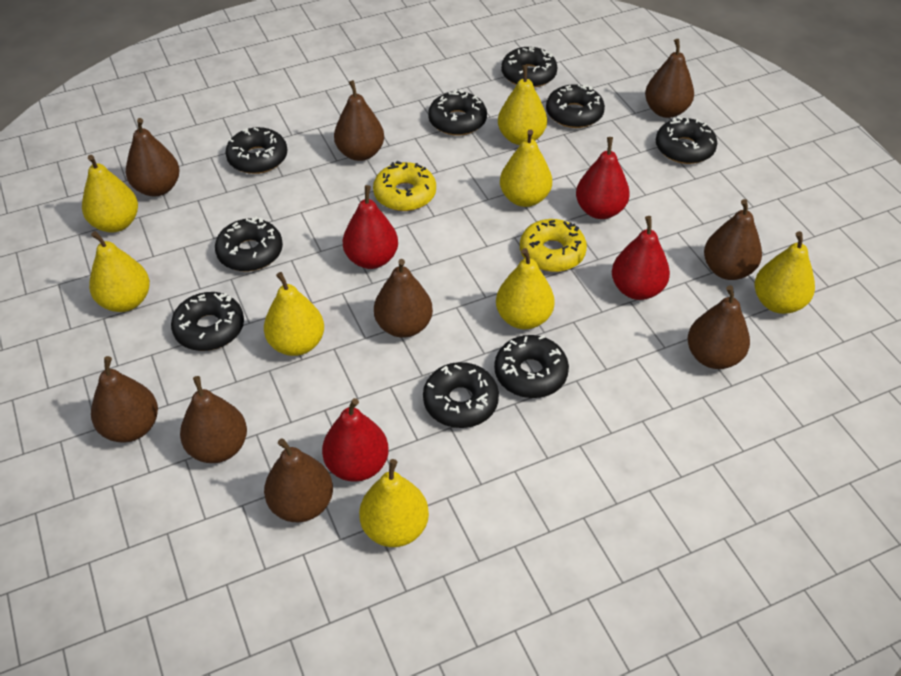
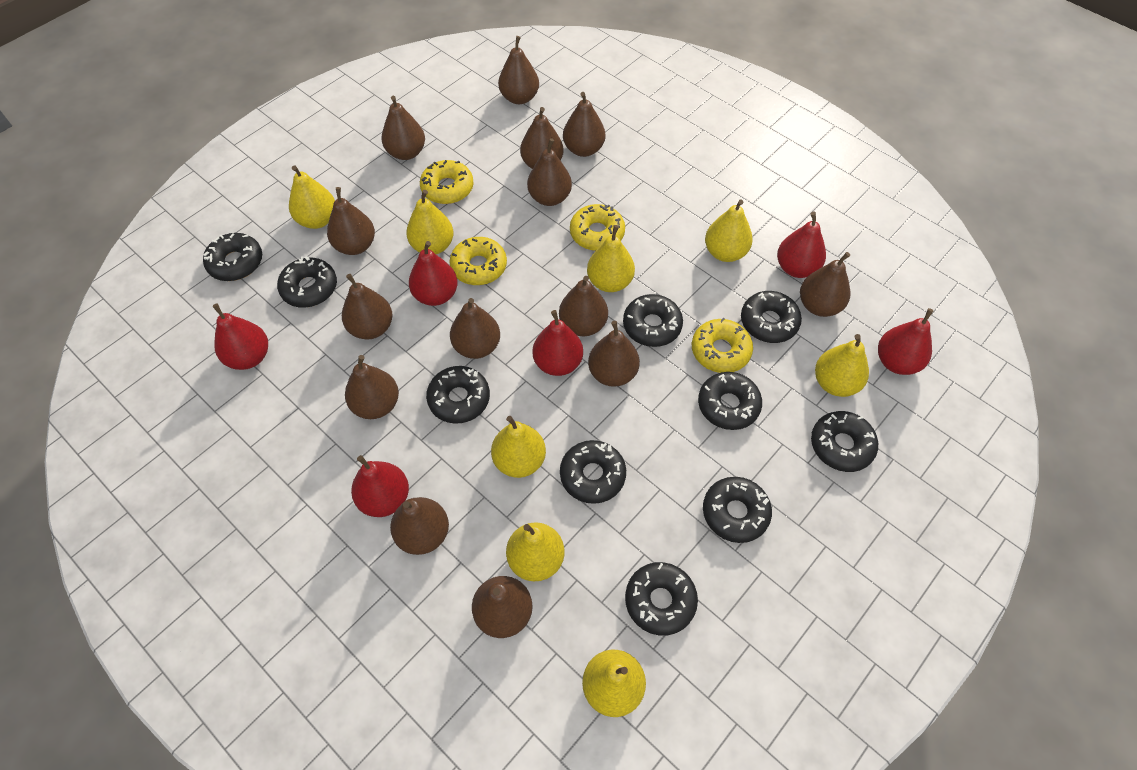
black donut: 9 -> 10
brown pear: 9 -> 14
red pear: 4 -> 6
yellow donut: 2 -> 4

